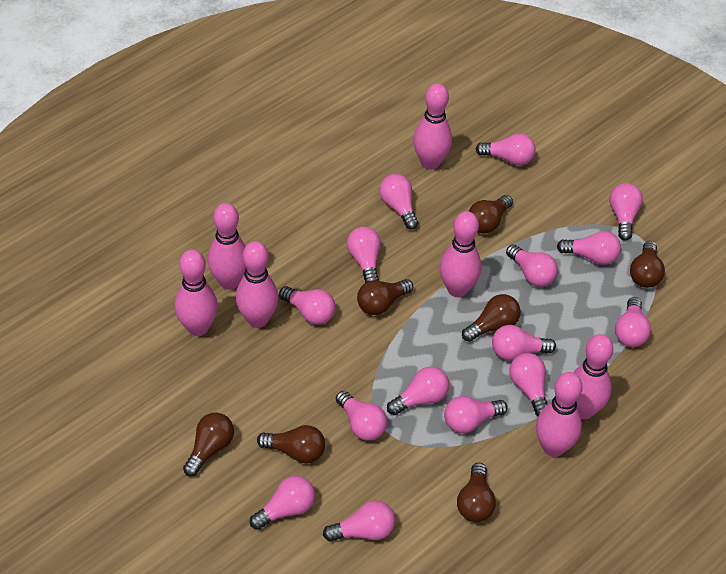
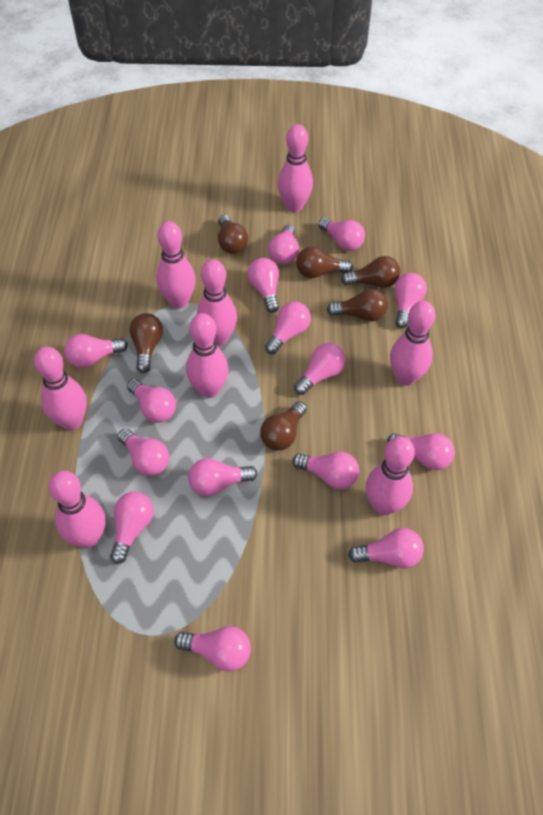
brown light bulb: 7 -> 6
pink bowling pin: 7 -> 8

